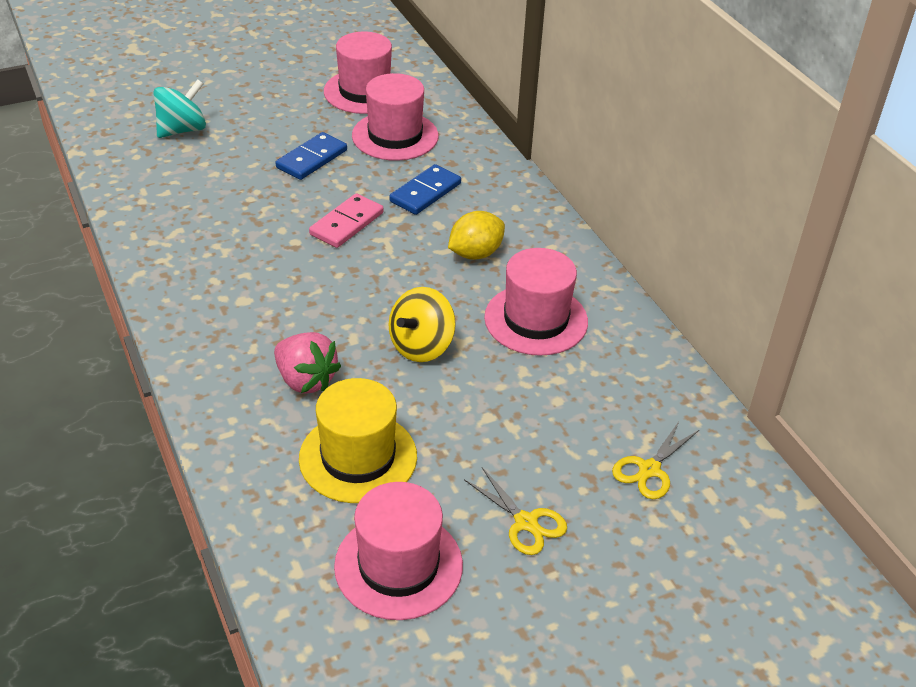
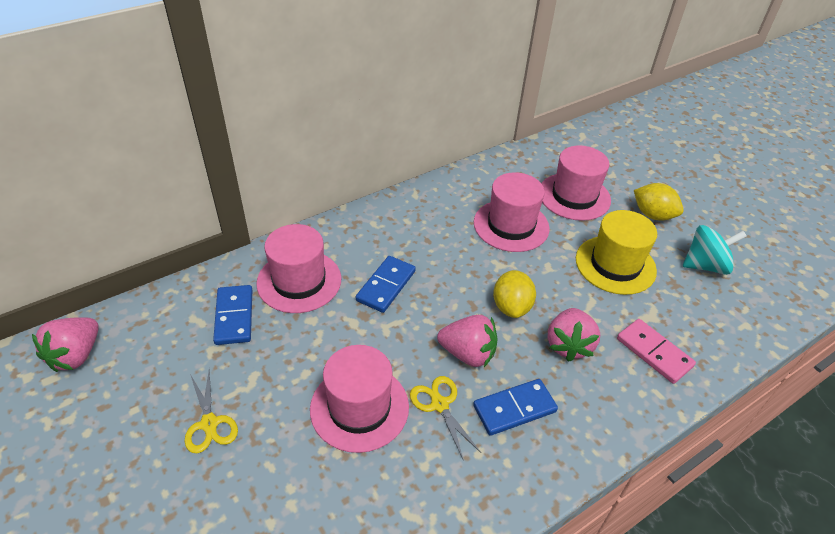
blue domino: 2 -> 3
pink strawberry: 1 -> 3
yellow lemon: 1 -> 2
yellow spinning top: 1 -> 0

